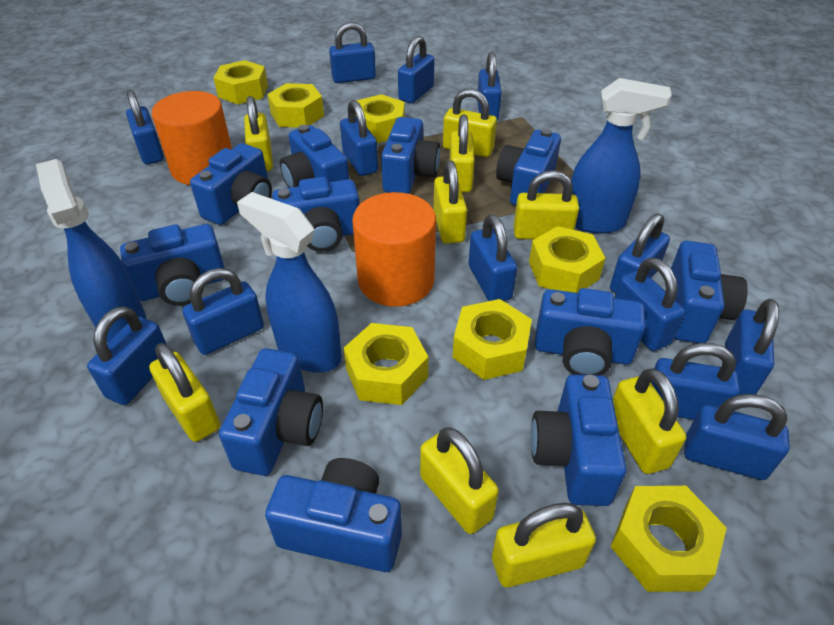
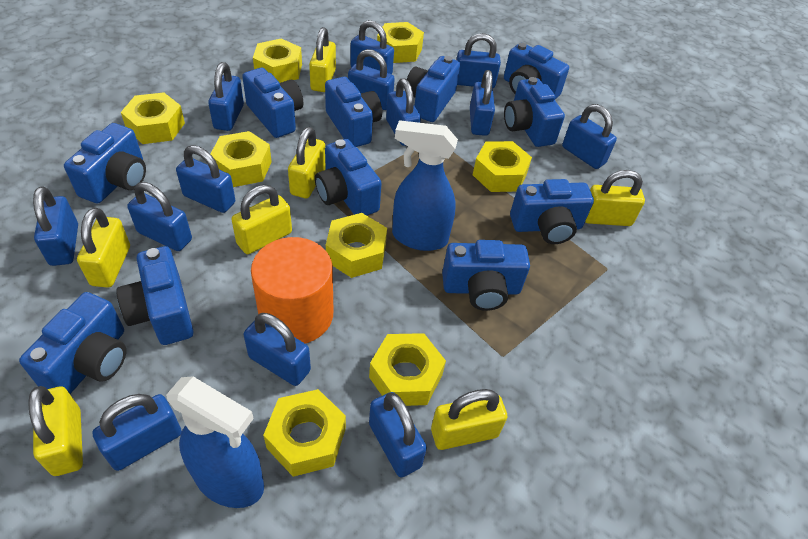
blue spray bottle: 3 -> 2
orange cylinder: 2 -> 1
yellow nut: 7 -> 8
yellow padlock: 9 -> 7

